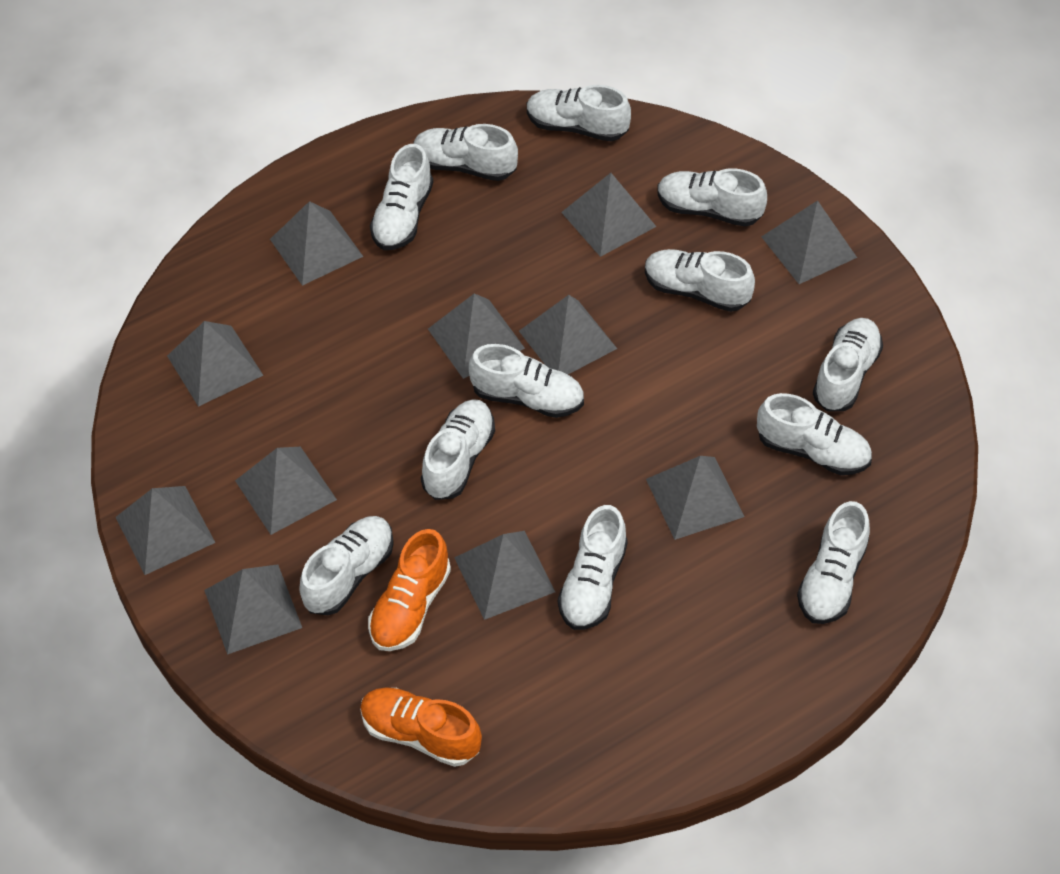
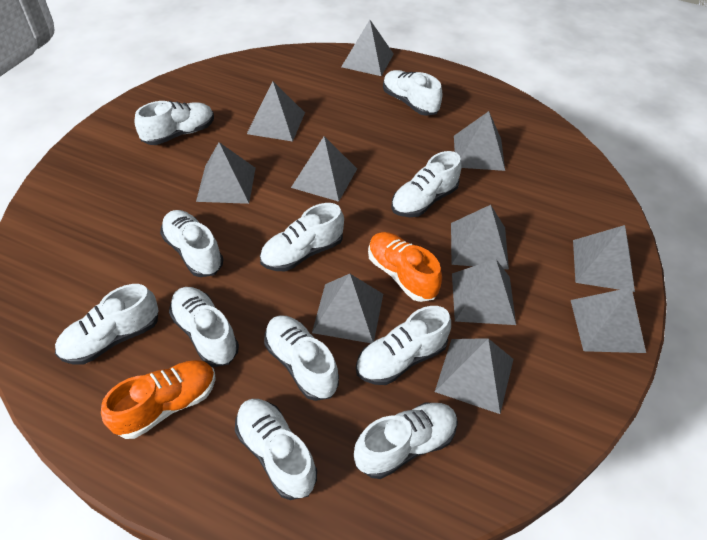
white shoe: 12 -> 11

